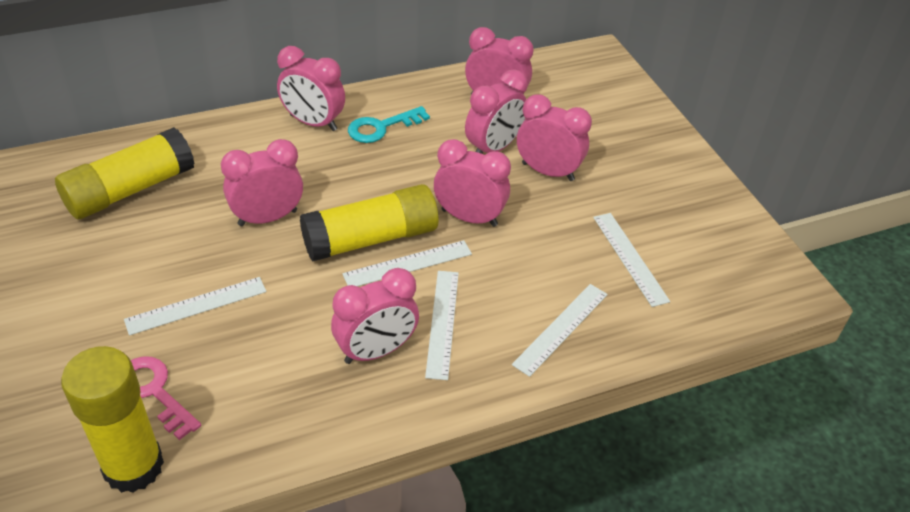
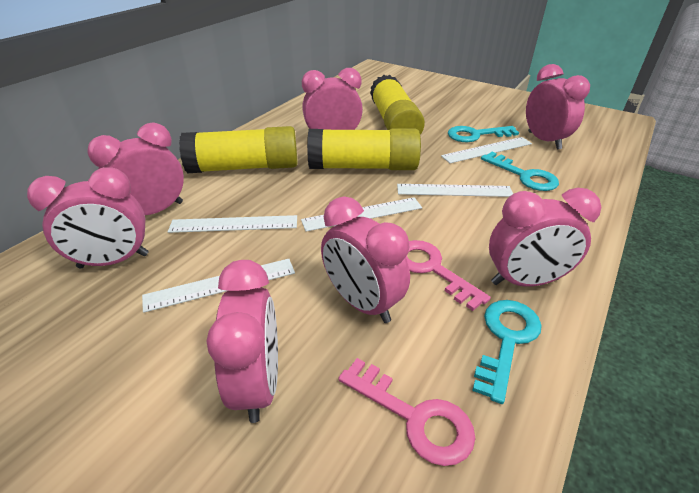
pink key: 1 -> 2
turquoise key: 1 -> 3

